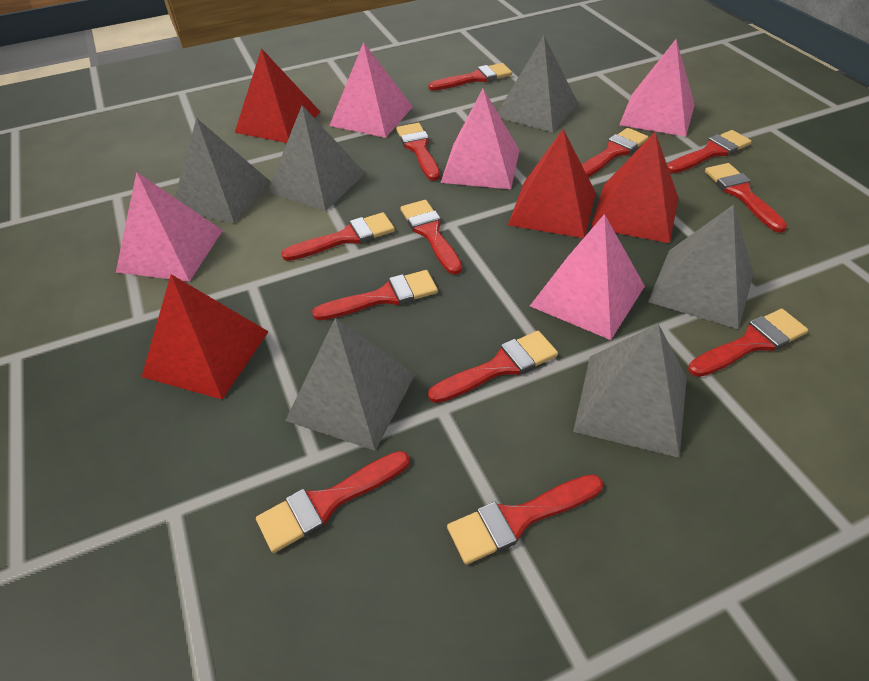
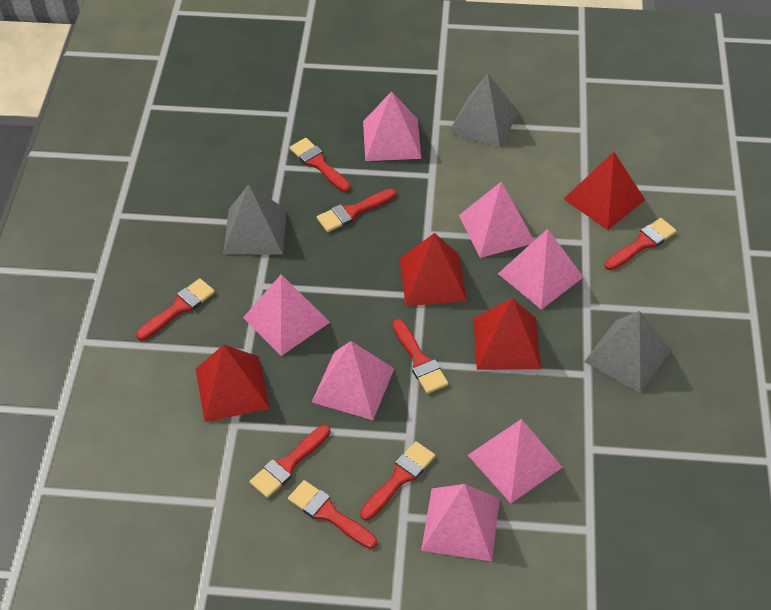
grey pyramid: 6 -> 3
pink pyramid: 5 -> 7
red brush: 12 -> 8

